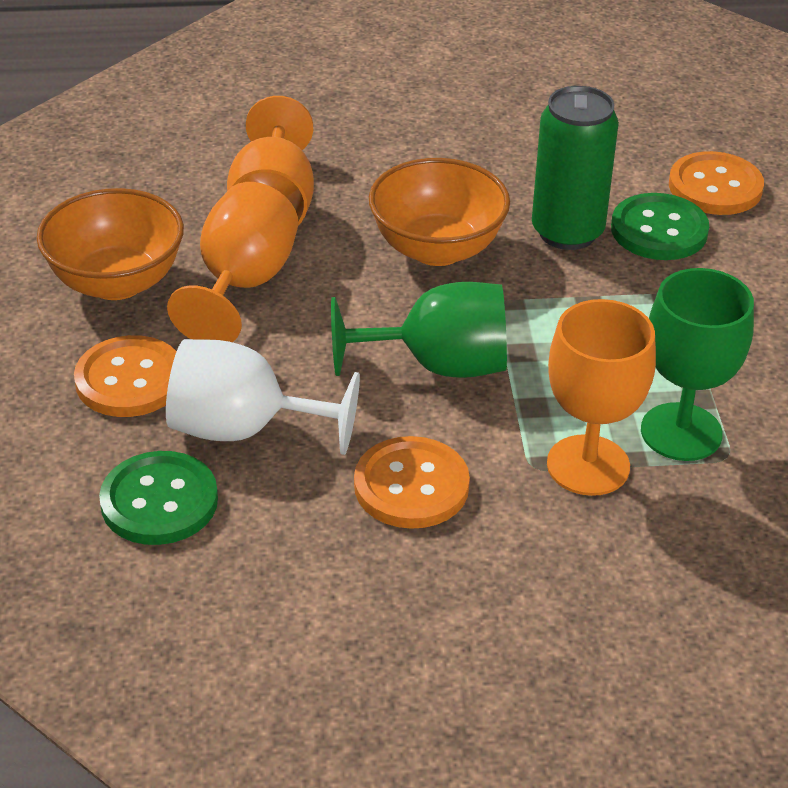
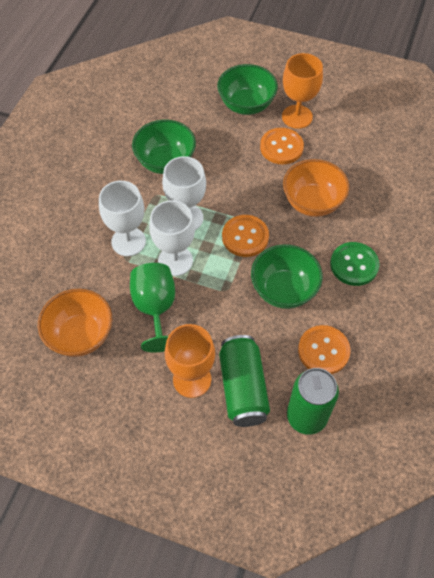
green bowl: 0 -> 3
green button: 2 -> 1
green can: 1 -> 2
green goblet: 2 -> 1
orange goblet: 3 -> 2
white goblet: 1 -> 3

